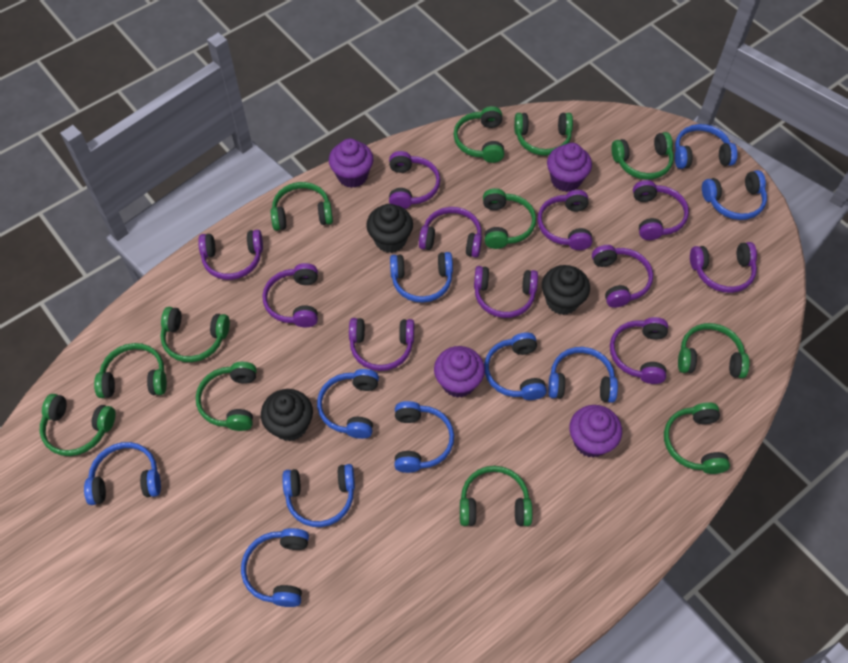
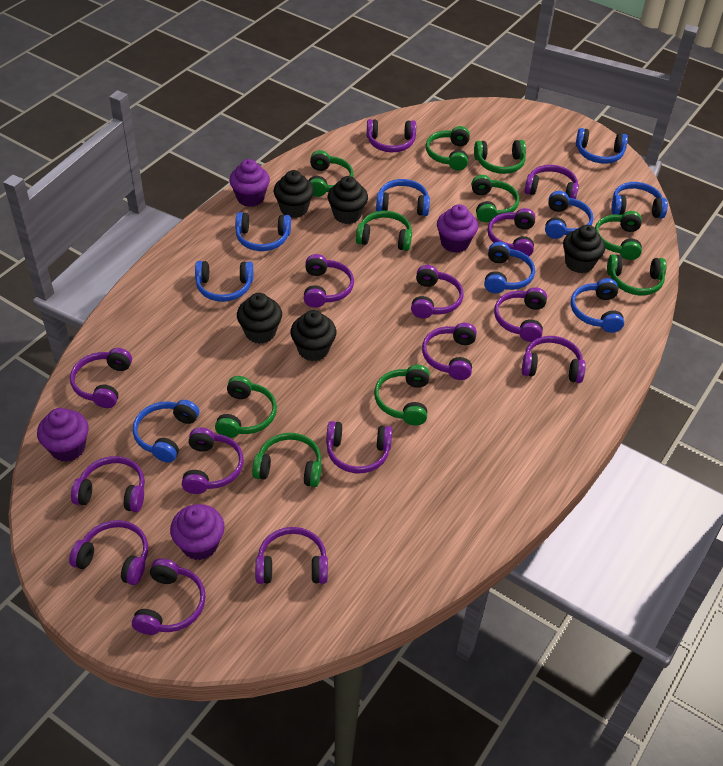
black cupcake: 3 -> 5
blue headphones: 10 -> 9
green headphones: 12 -> 10
purple headphones: 11 -> 15

